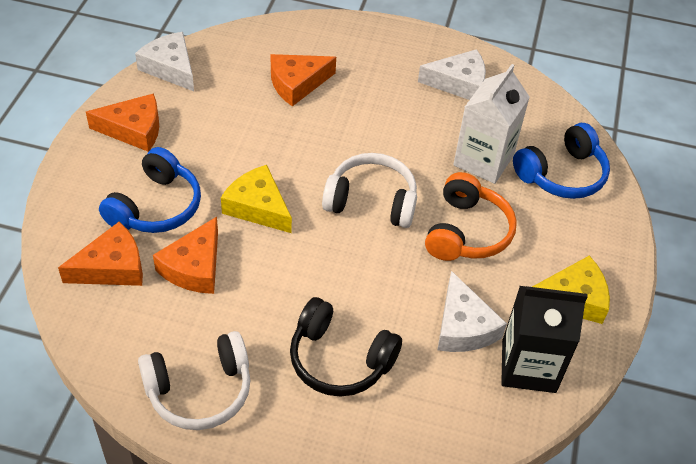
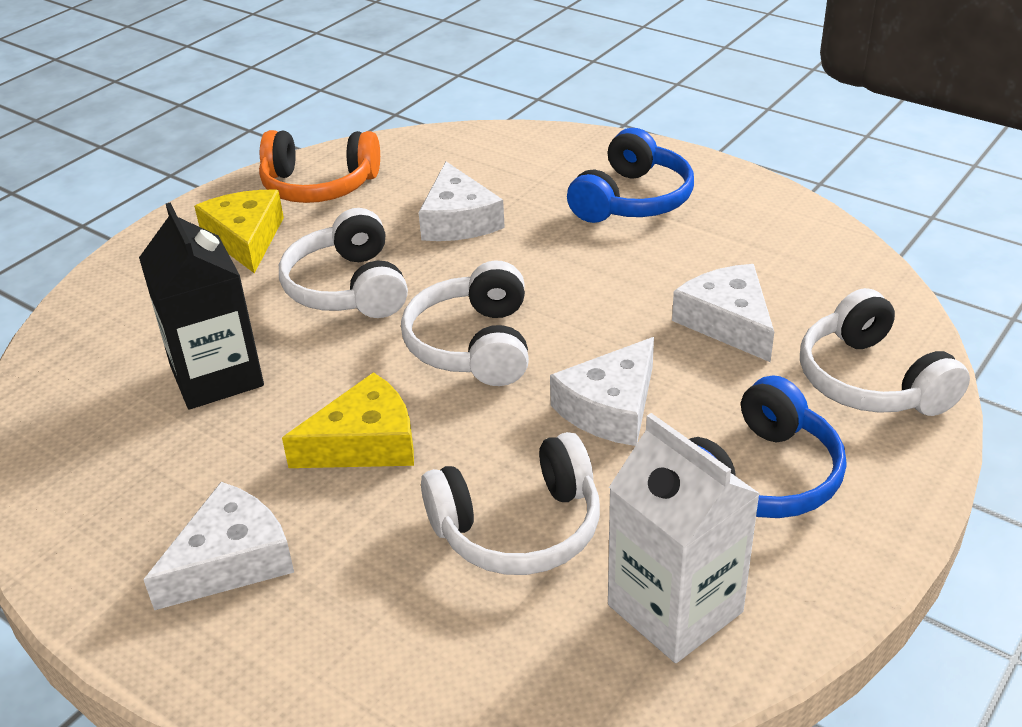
black headphones: 1 -> 0
orange cheese: 4 -> 0
white cheese: 3 -> 4
white headphones: 2 -> 4

